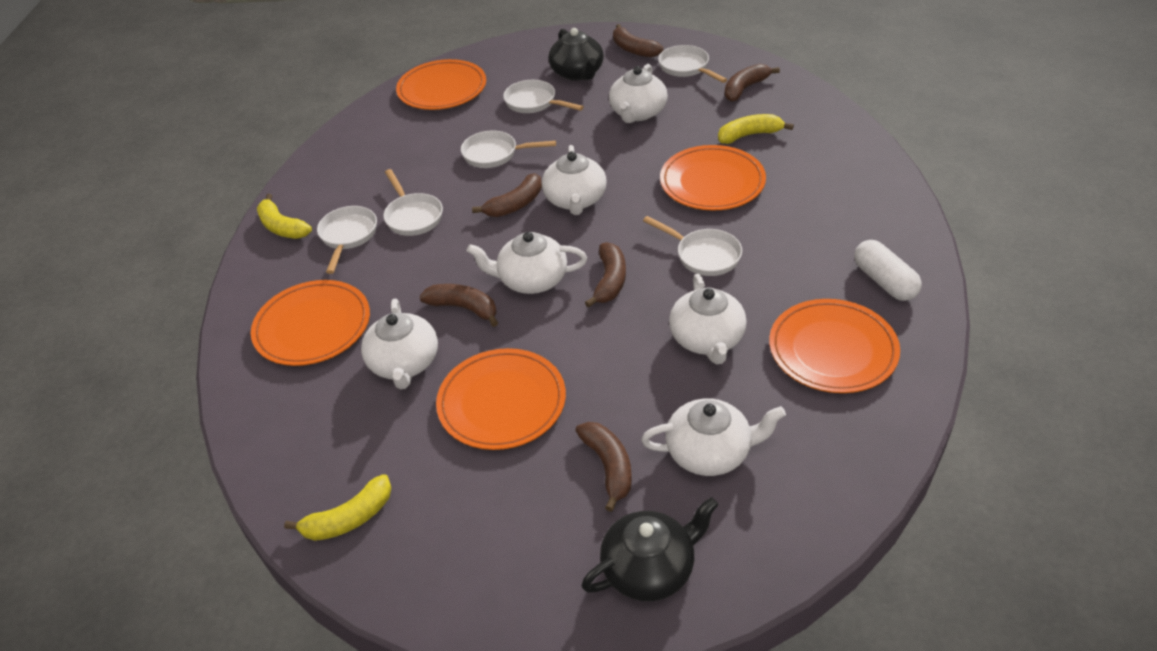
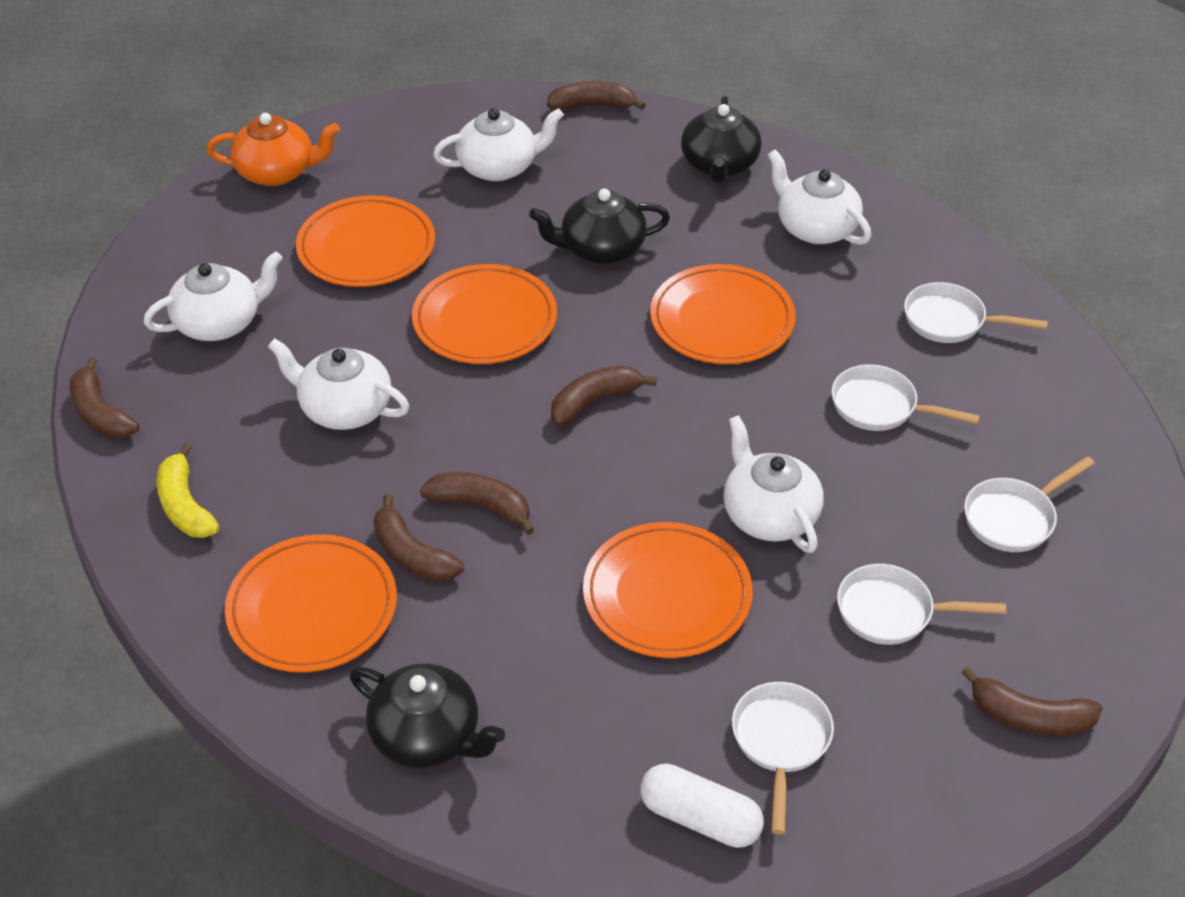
black teapot: 2 -> 3
orange teapot: 0 -> 1
white pan: 6 -> 5
white teapot: 6 -> 5
yellow banana: 3 -> 1

